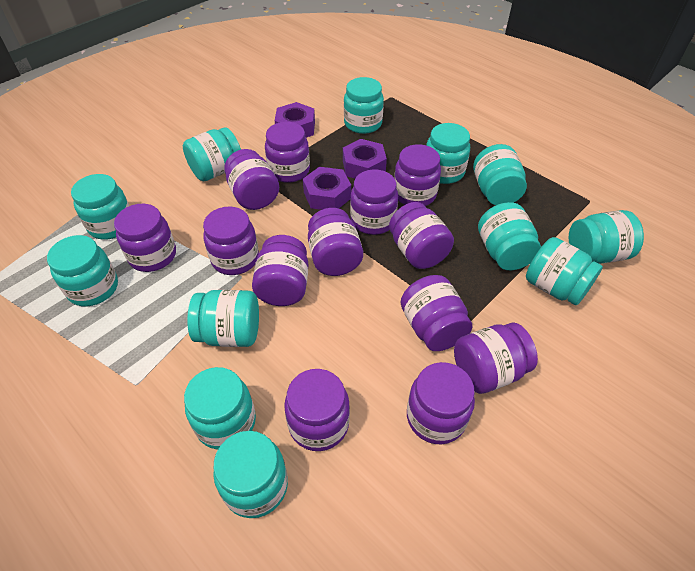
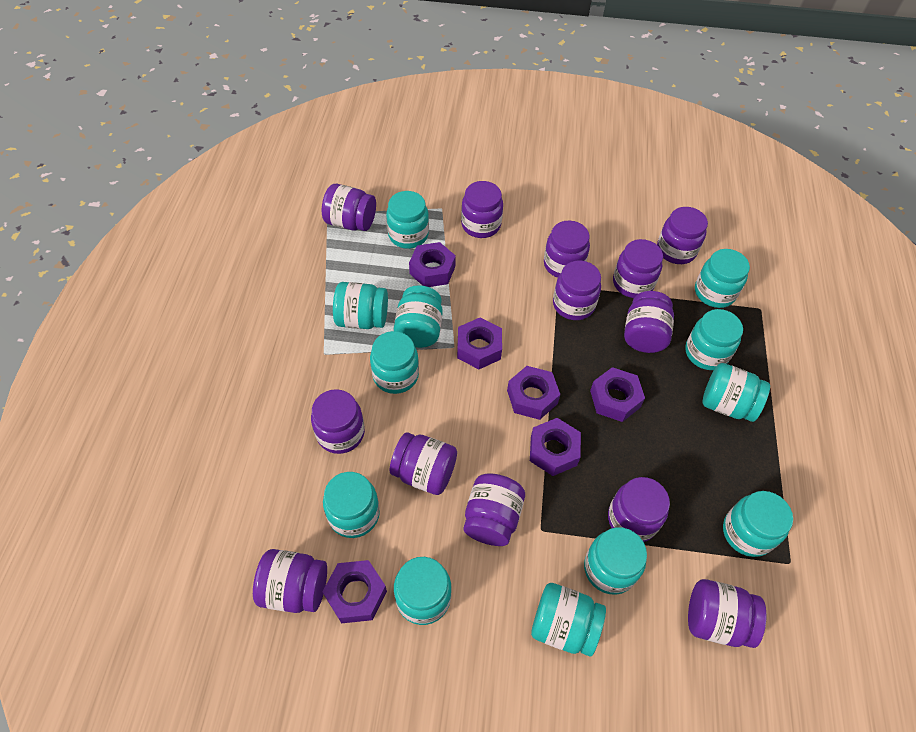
purple nut: 3 -> 6

